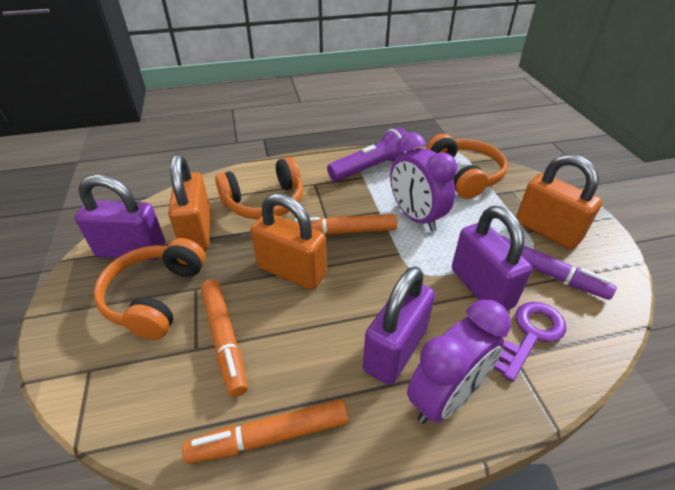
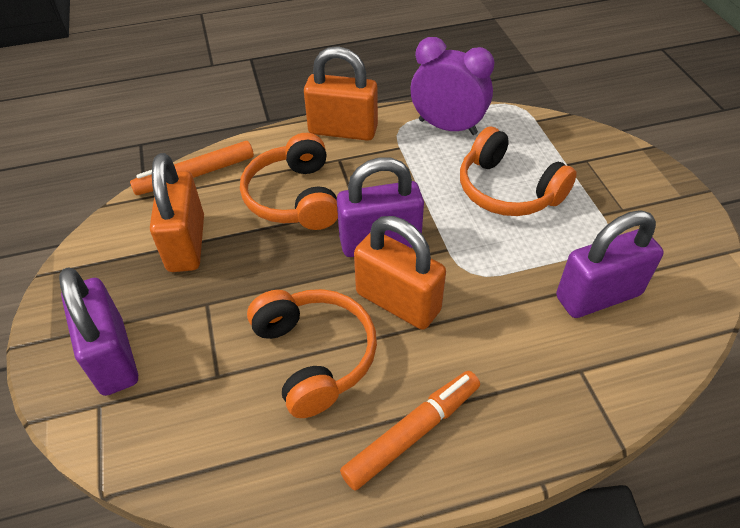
orange marker: 3 -> 2
purple clock: 2 -> 1
purple flashlight: 1 -> 0
purple key: 1 -> 0
purple marker: 1 -> 0

